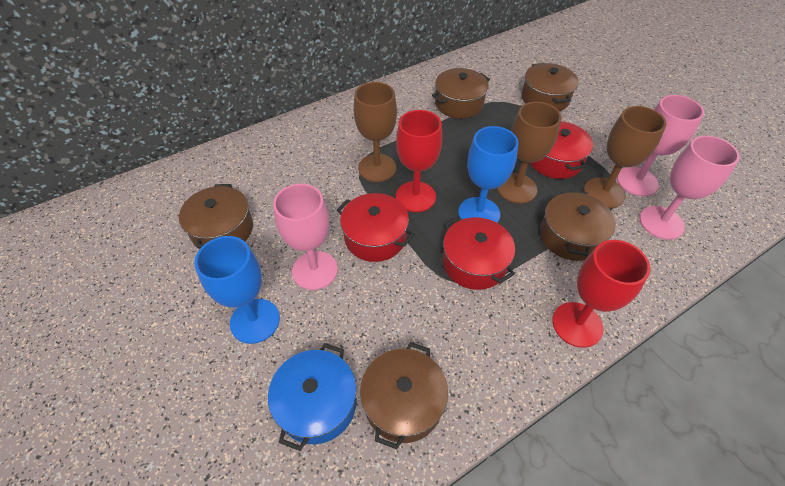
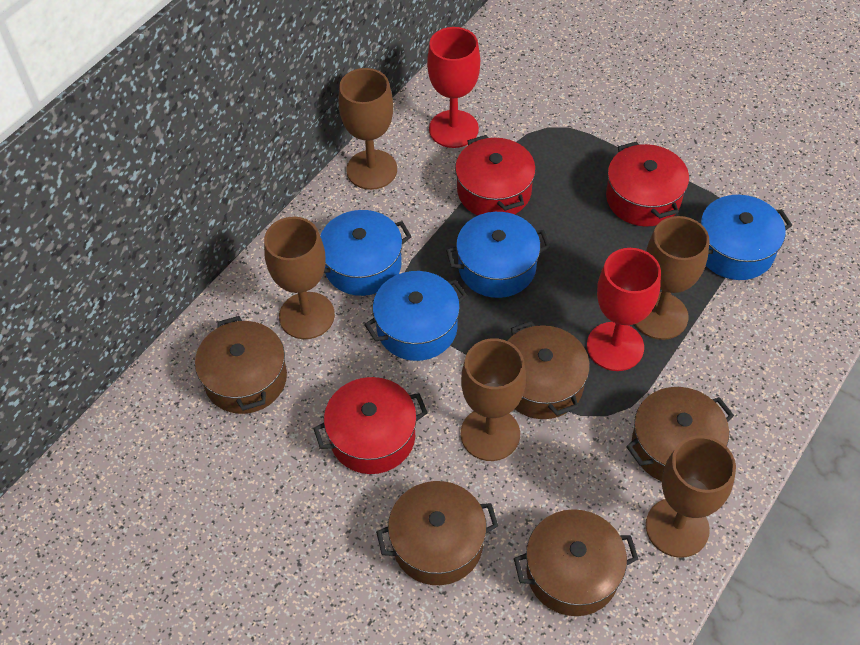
blue goblet: 2 -> 0
blue pot: 1 -> 4
brown goblet: 3 -> 5
pink goblet: 3 -> 0

